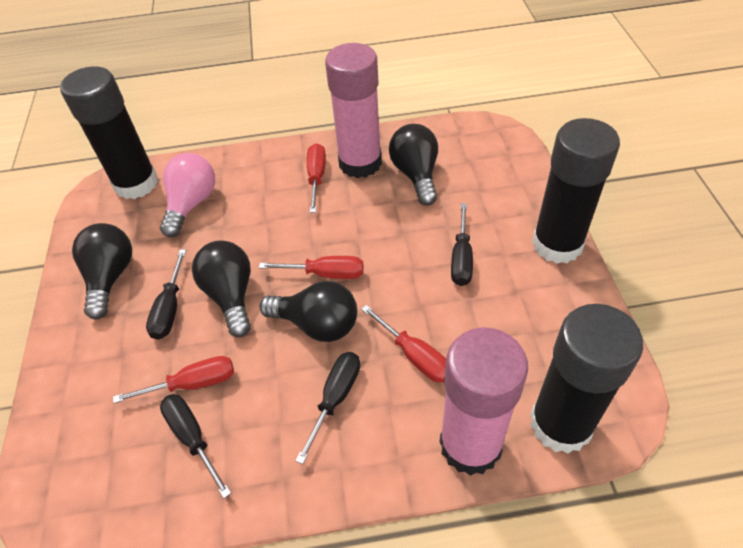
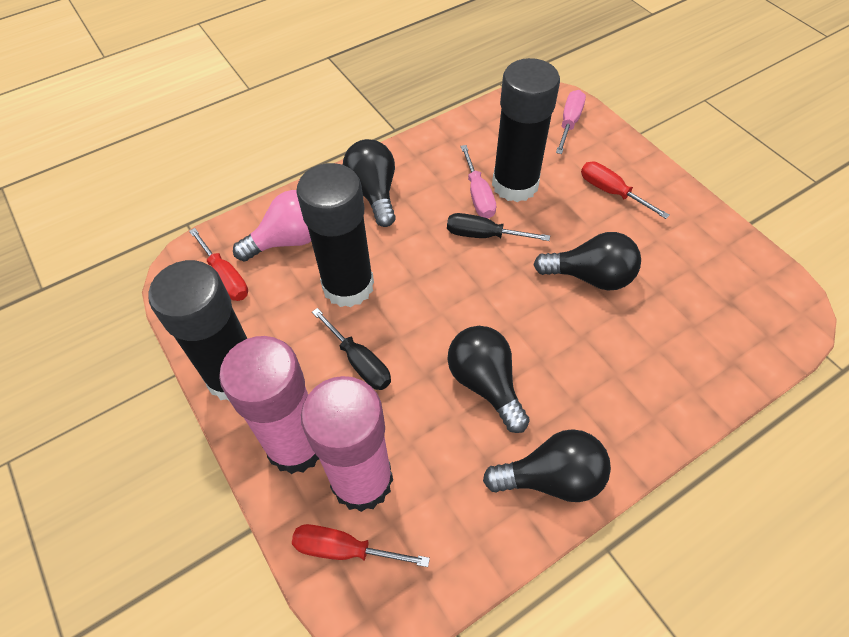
black screwdriver: 4 -> 2
pink screwdriver: 0 -> 2
red screwdriver: 4 -> 3

